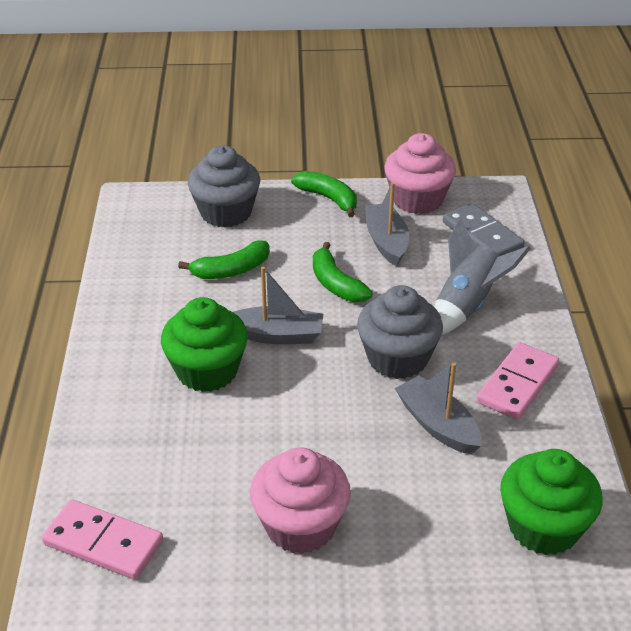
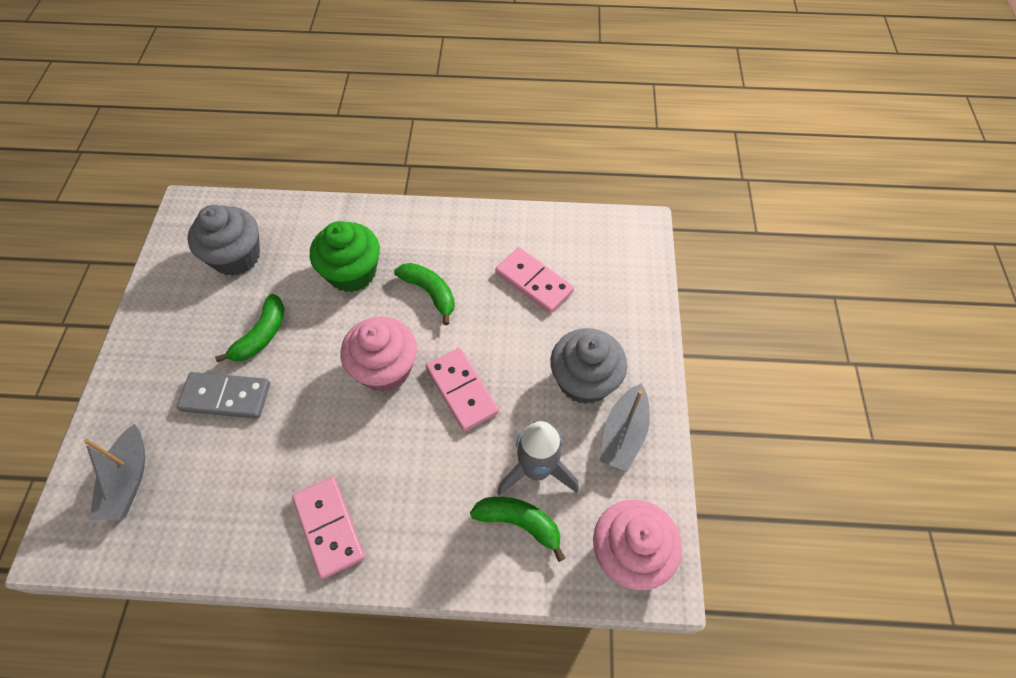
green cupcake: 2 -> 1
grey boat: 3 -> 2
pink domino: 2 -> 3

